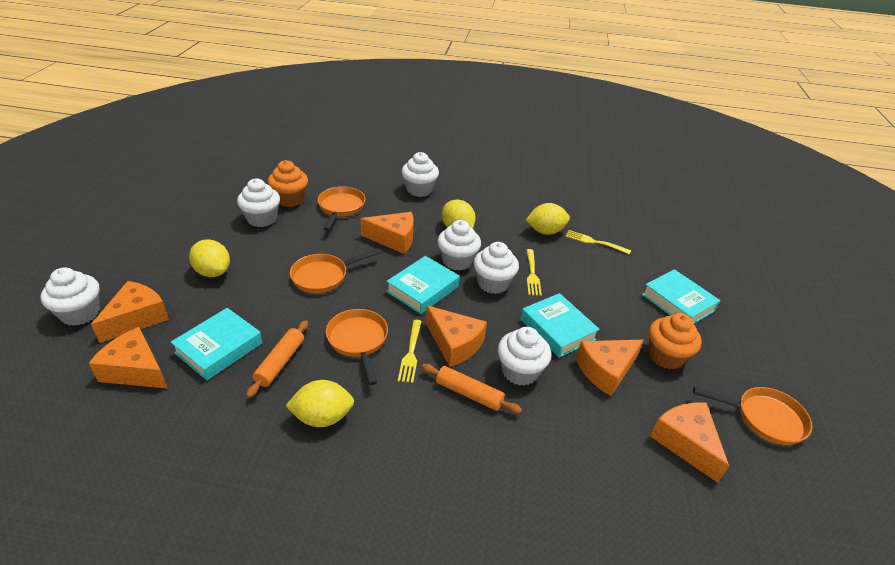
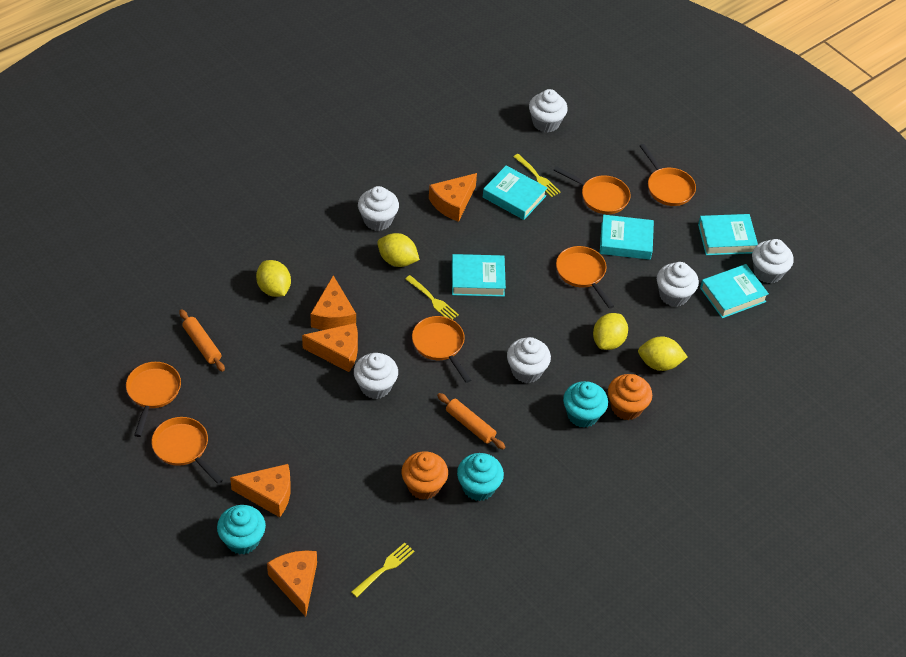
orange cheese: 6 -> 5
orange pan: 4 -> 6
turquoise book: 4 -> 5
turquoise cupcake: 0 -> 3

